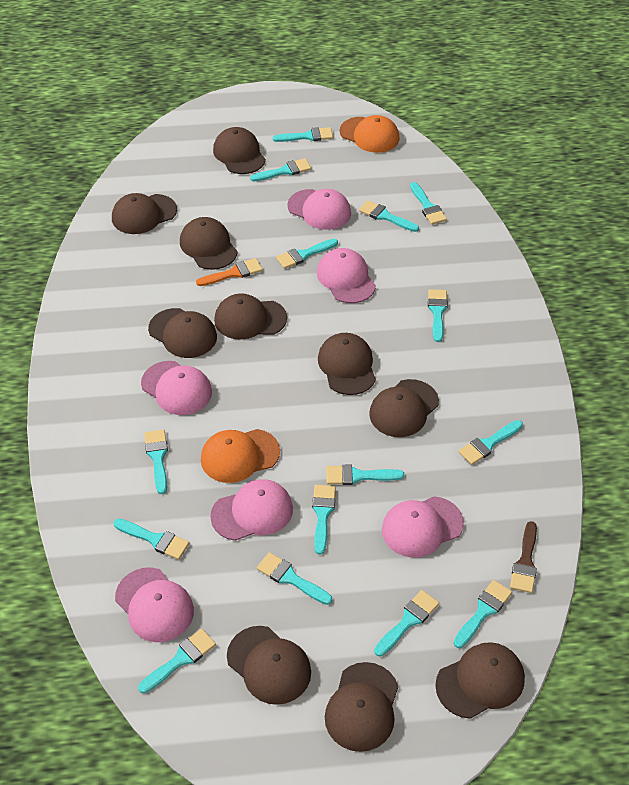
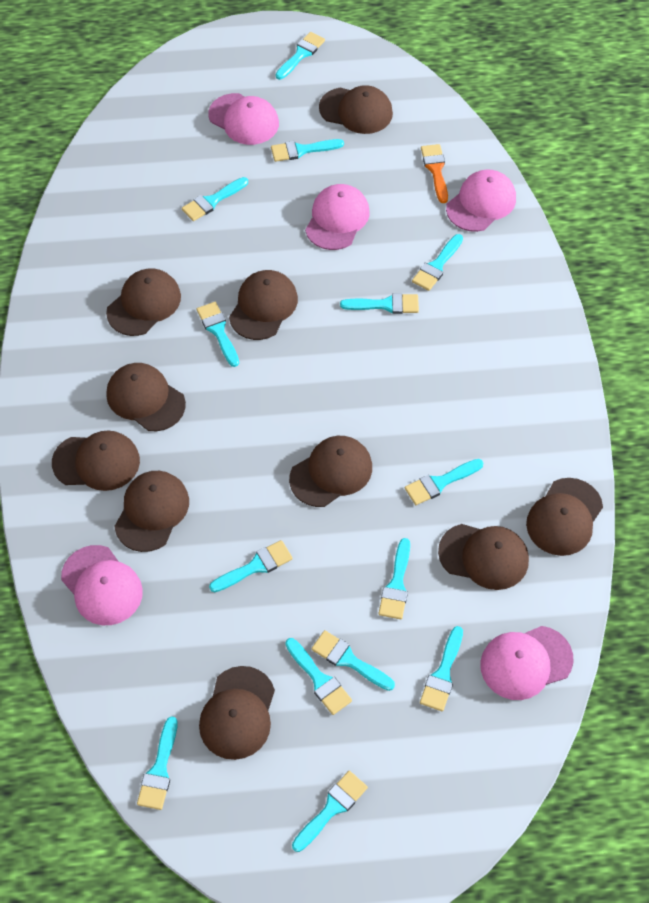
brown brush: 1 -> 0
orange cap: 2 -> 0
pink cap: 6 -> 5
turquoise brush: 15 -> 14

